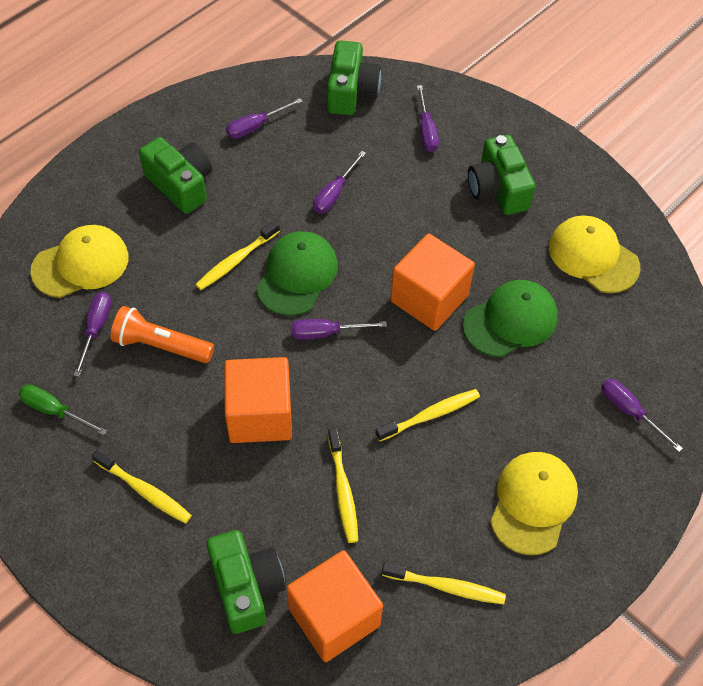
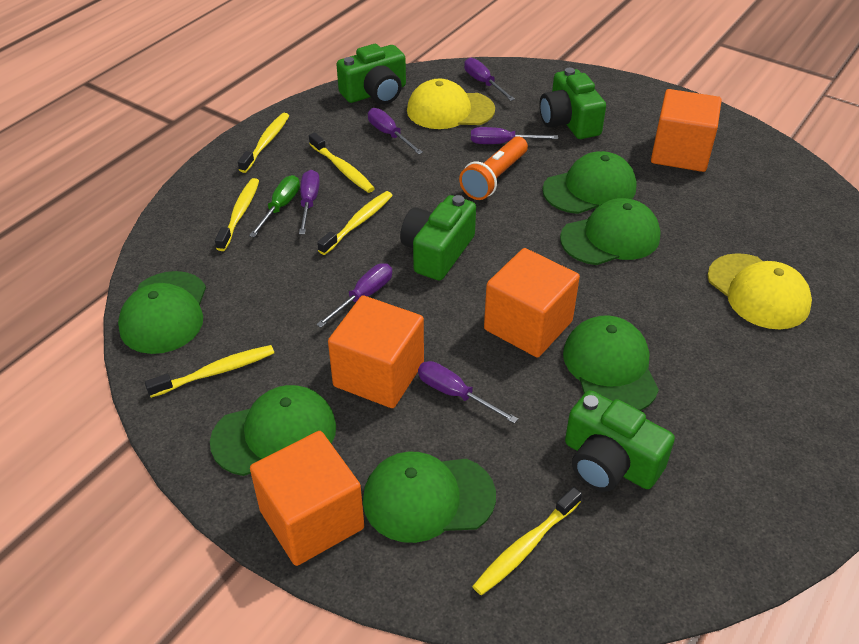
green cap: 2 -> 6
orange cube: 3 -> 4
yellow cap: 3 -> 2
yellow toothbrush: 5 -> 6

